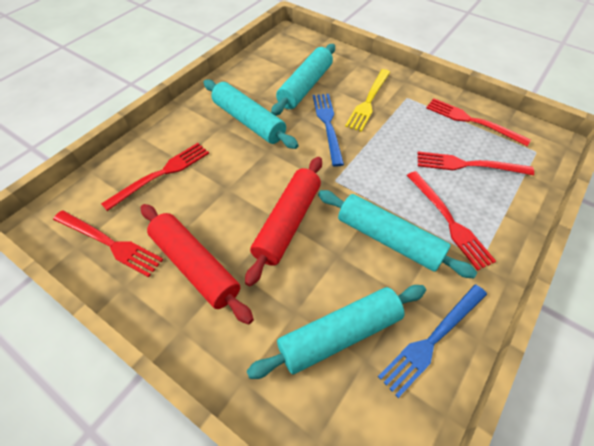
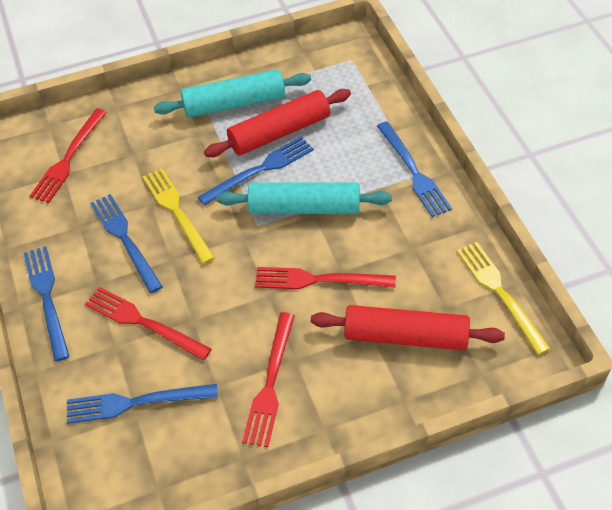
blue fork: 2 -> 5
red fork: 5 -> 4
turquoise rolling pin: 4 -> 2
yellow fork: 1 -> 2

